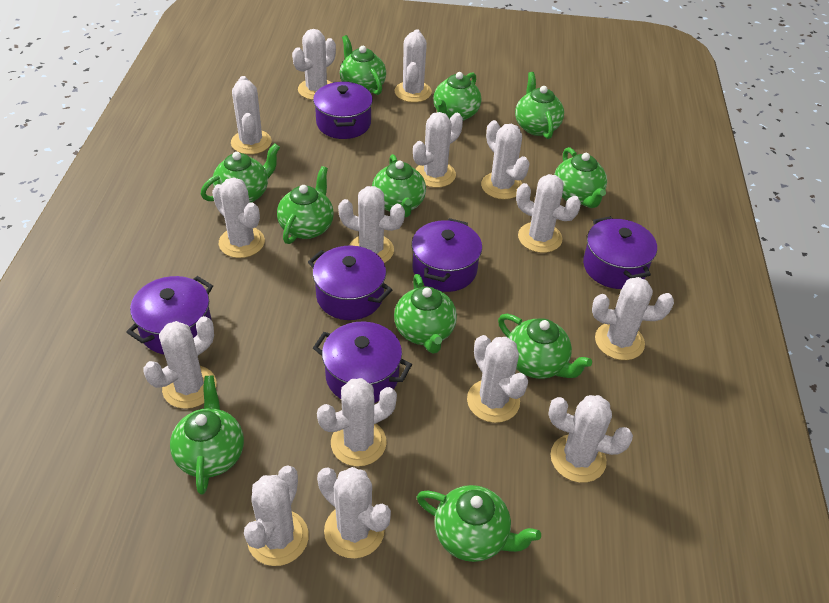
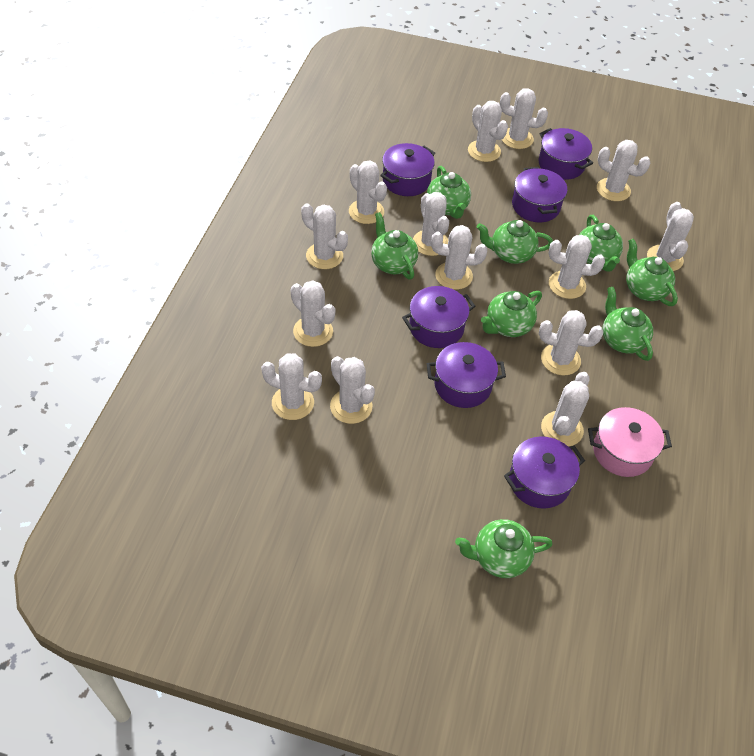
green teapot: 11 -> 8
pink pot: 0 -> 1
white cactus: 15 -> 14

